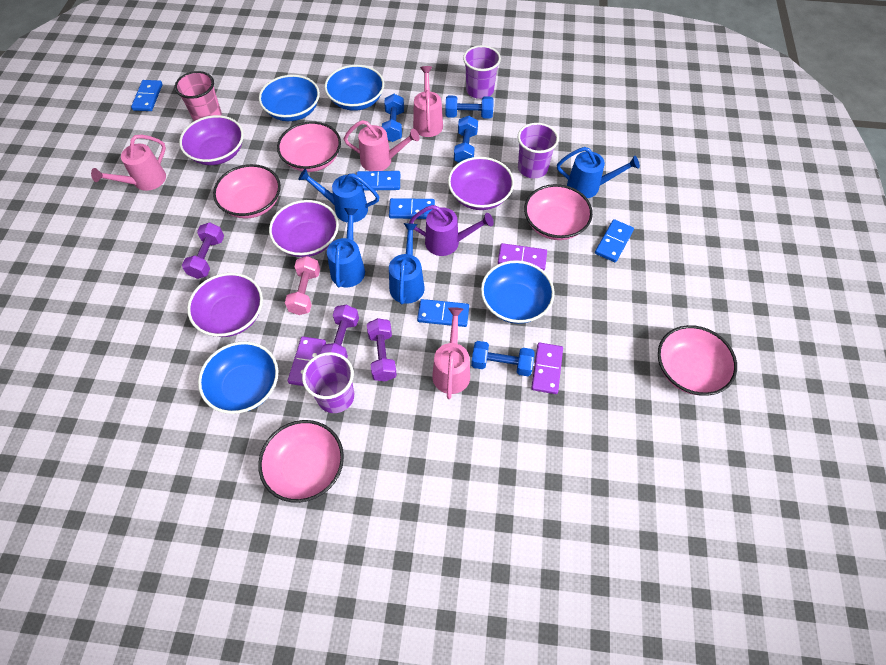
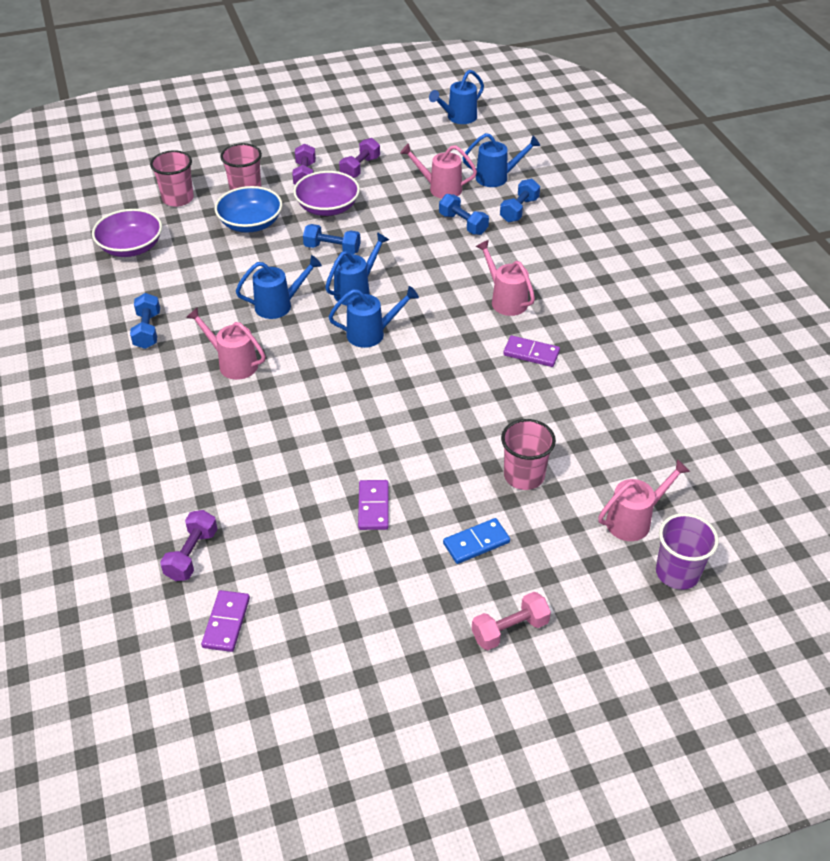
blue bowl: 4 -> 1
blue domino: 5 -> 1
blue watering can: 4 -> 5
pink bowl: 5 -> 0
pink cup: 1 -> 3
purple bowl: 4 -> 2
purple cup: 3 -> 1
purple watering can: 1 -> 0

